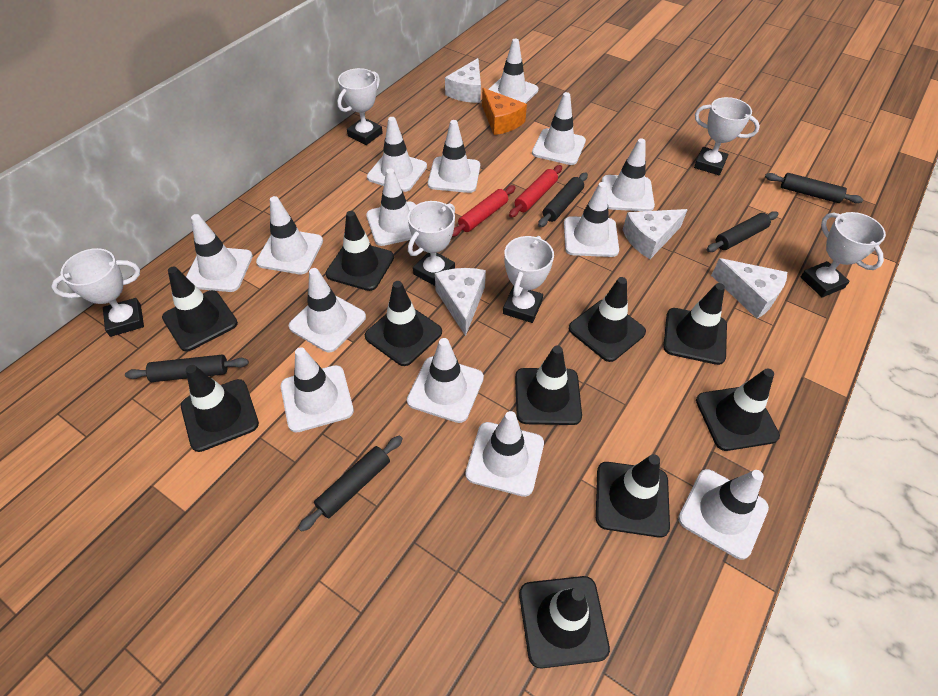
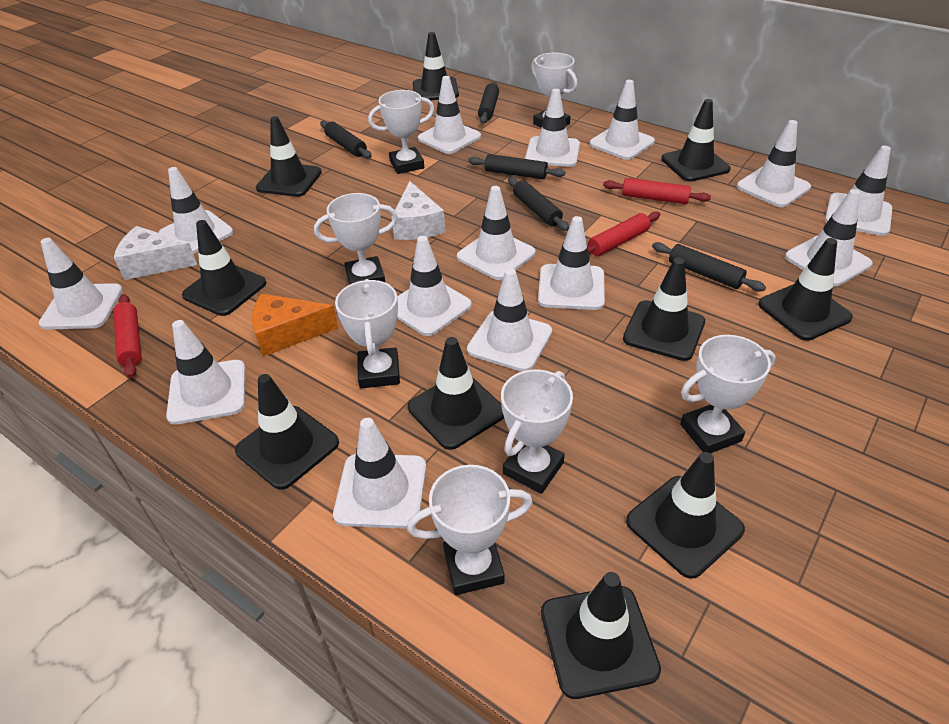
red rolling pin: 2 -> 3
white cheese: 4 -> 2
white trophy: 6 -> 7

